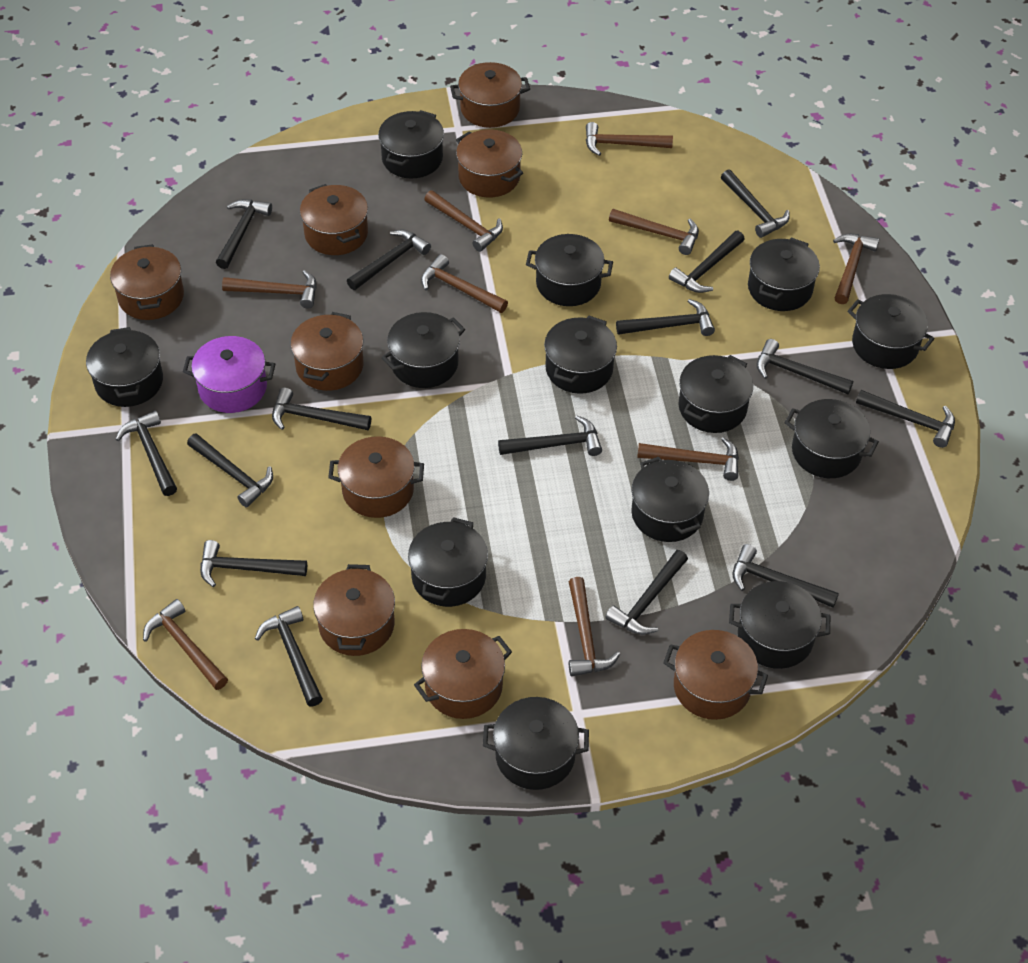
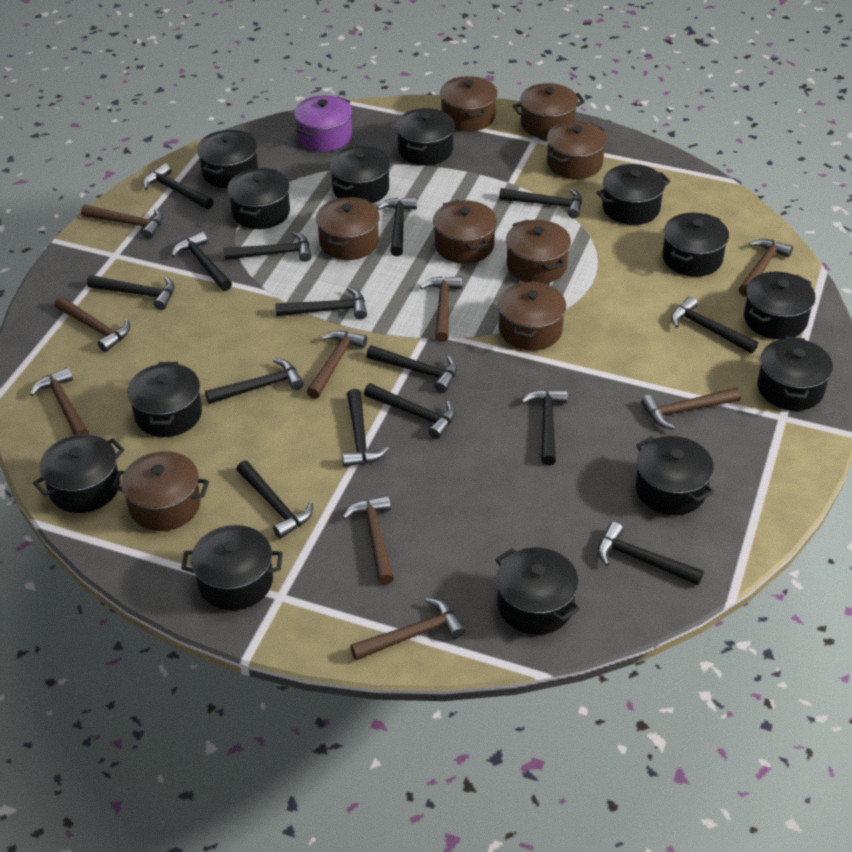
brown pot: 9 -> 8

